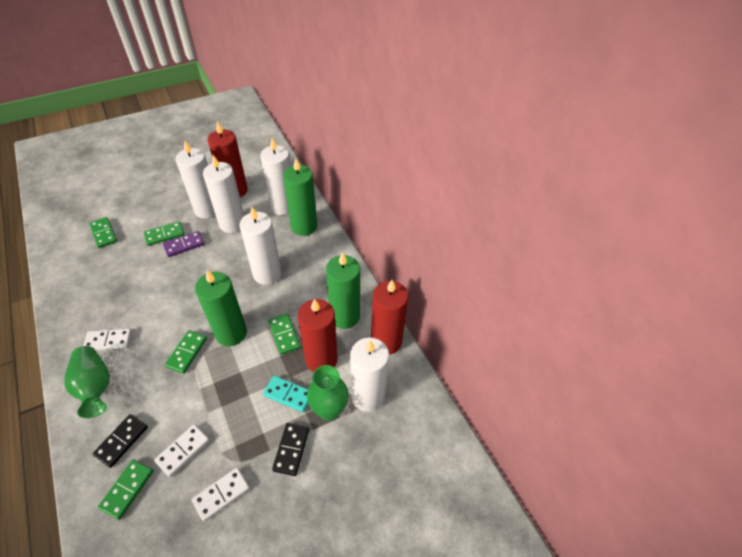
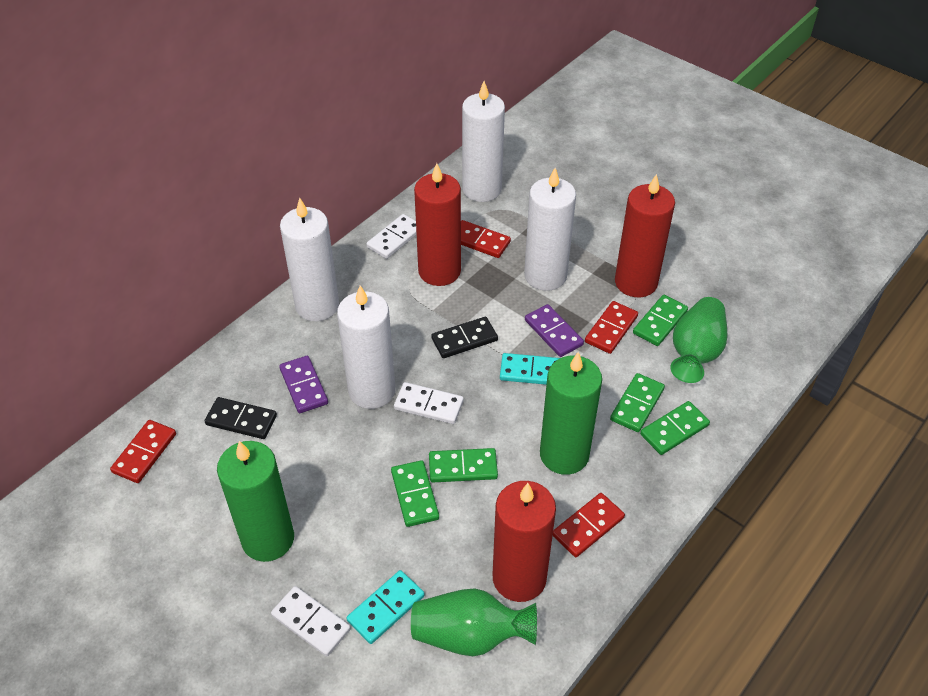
green candle: 3 -> 2
purple domino: 1 -> 2
red domino: 0 -> 4
turquoise domino: 1 -> 2
white candle: 5 -> 4

